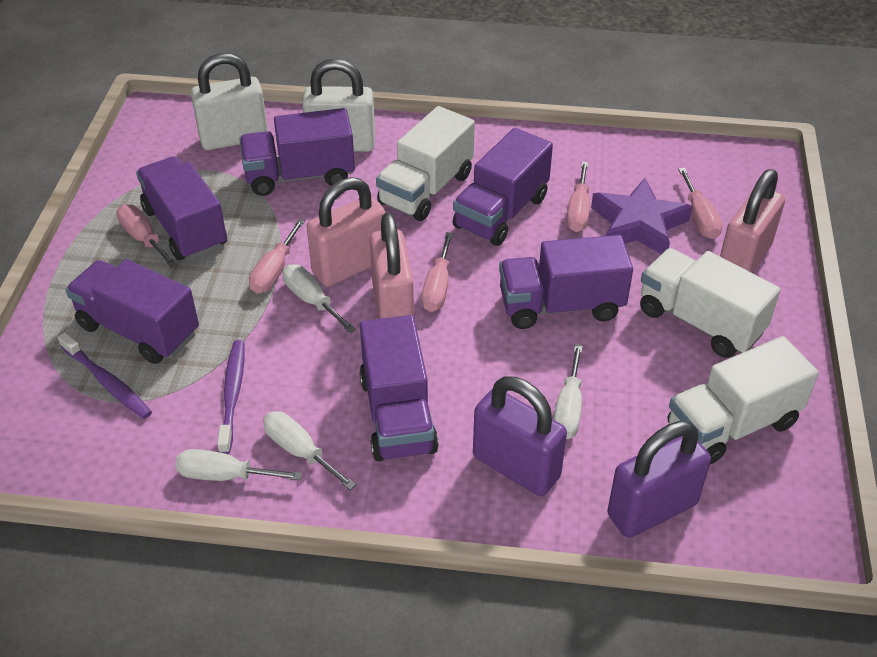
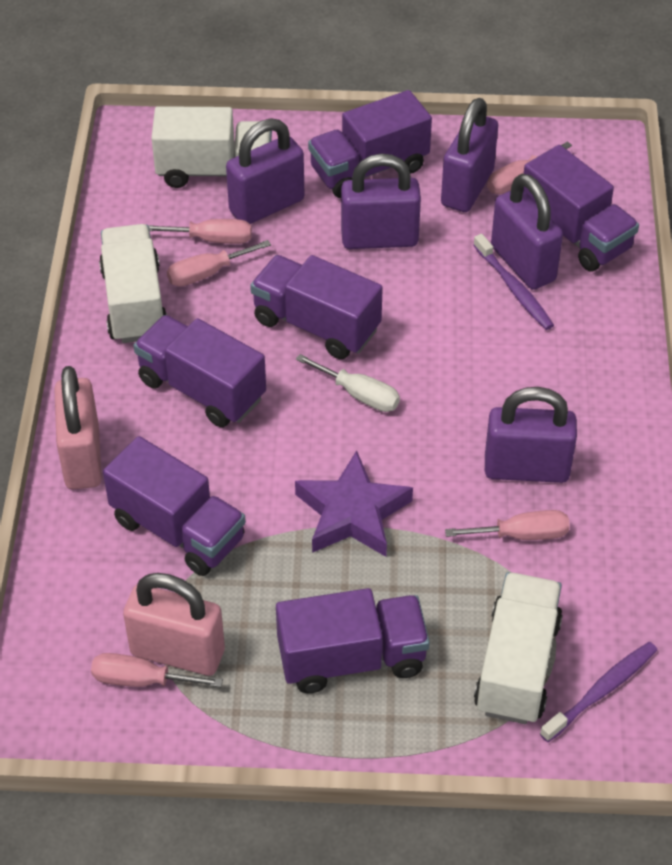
pink padlock: 3 -> 2
purple padlock: 2 -> 5
white padlock: 2 -> 0
white screwdriver: 4 -> 1

